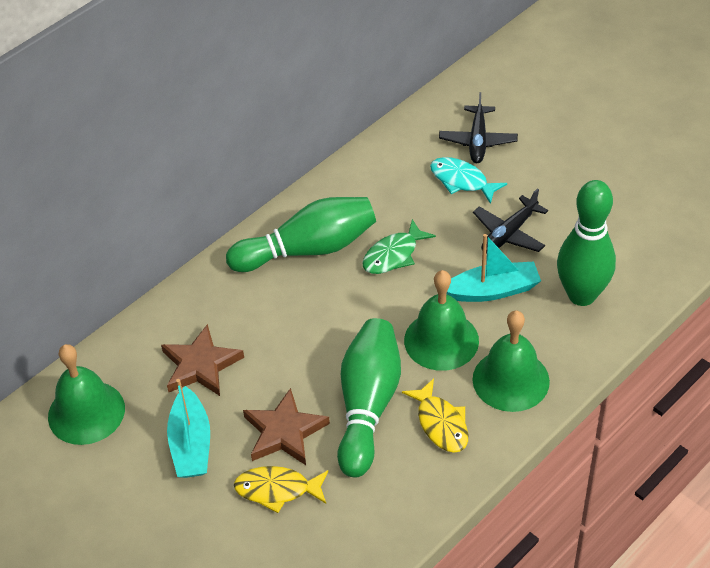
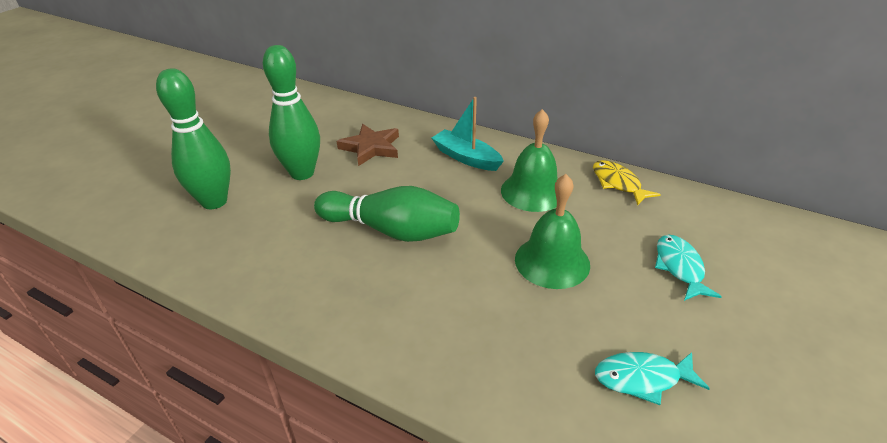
black plane: 2 -> 0
brown star: 2 -> 1
green bell: 3 -> 2
green fish: 1 -> 0
turquoise boat: 2 -> 1
turquoise fish: 1 -> 2
yellow fish: 2 -> 1

